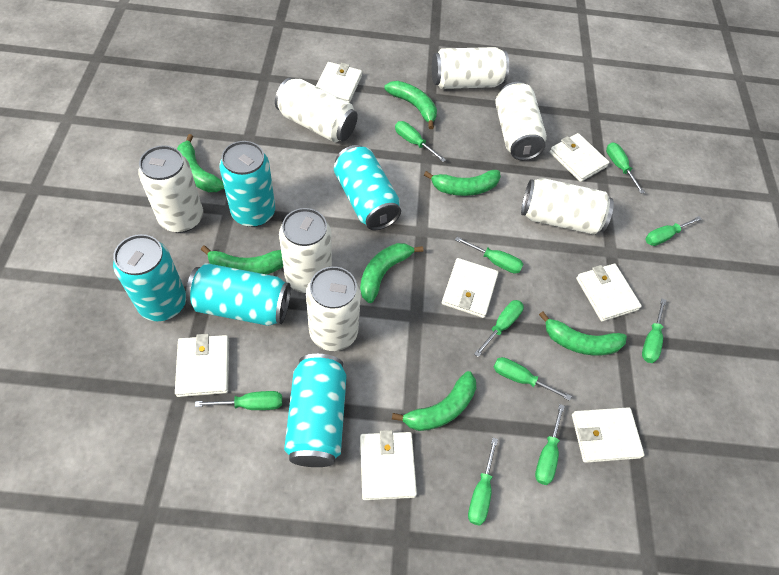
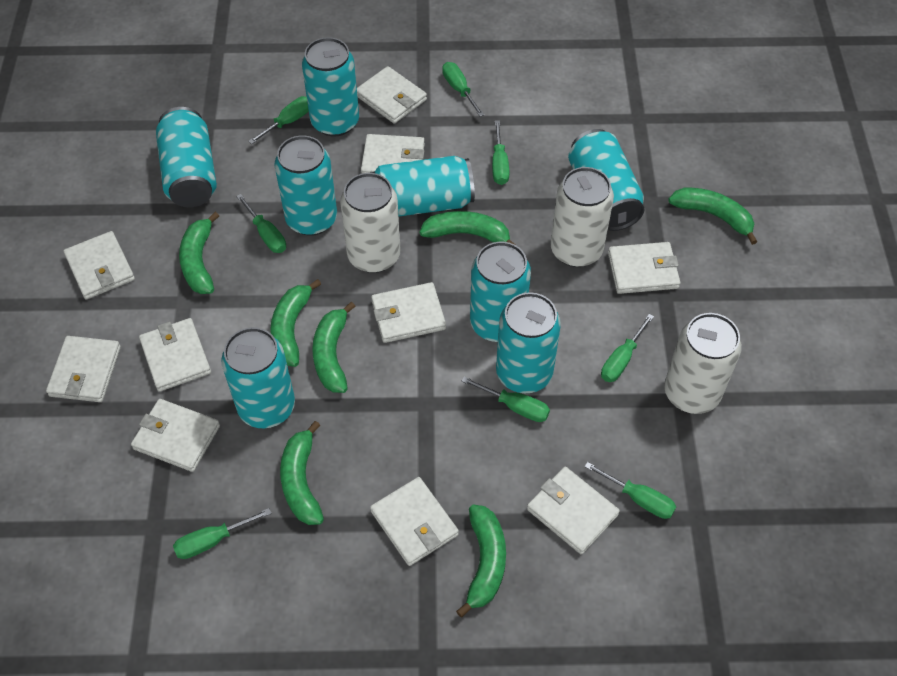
green screwdriver: 10 -> 8
turquoise can: 5 -> 8
white can: 7 -> 3
white wallet: 7 -> 10

